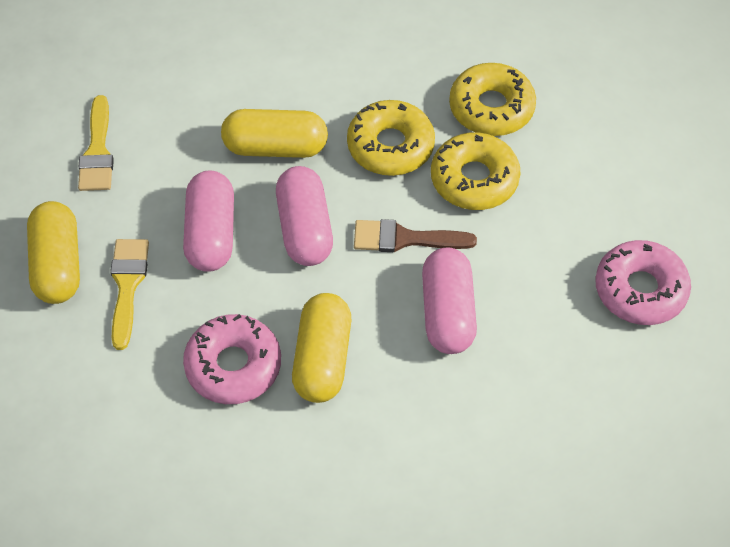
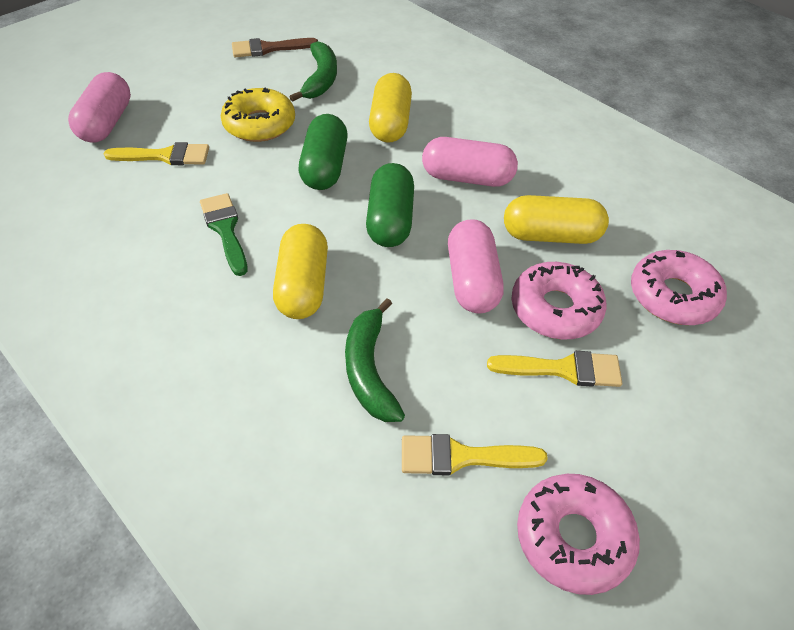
green banana: 0 -> 2
green brush: 0 -> 1
green capsule: 0 -> 2
pink donut: 2 -> 3
yellow brush: 2 -> 3
yellow donut: 3 -> 1

